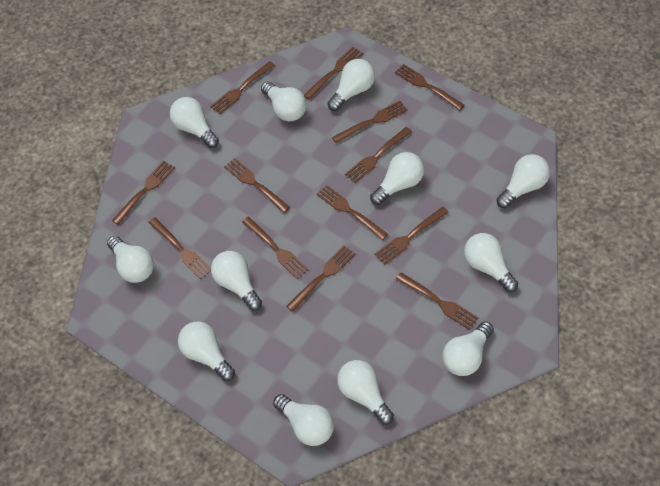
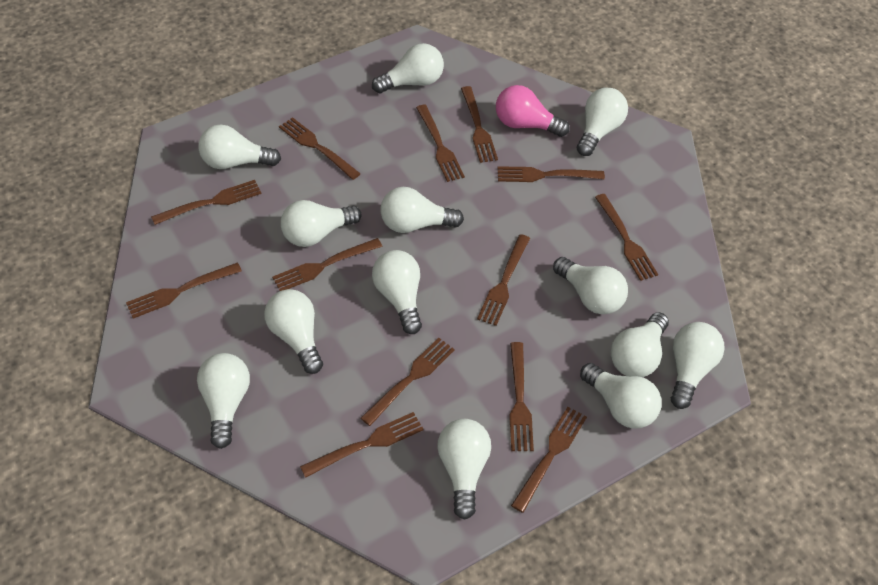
pink light bulb: 0 -> 1
white light bulb: 12 -> 13

